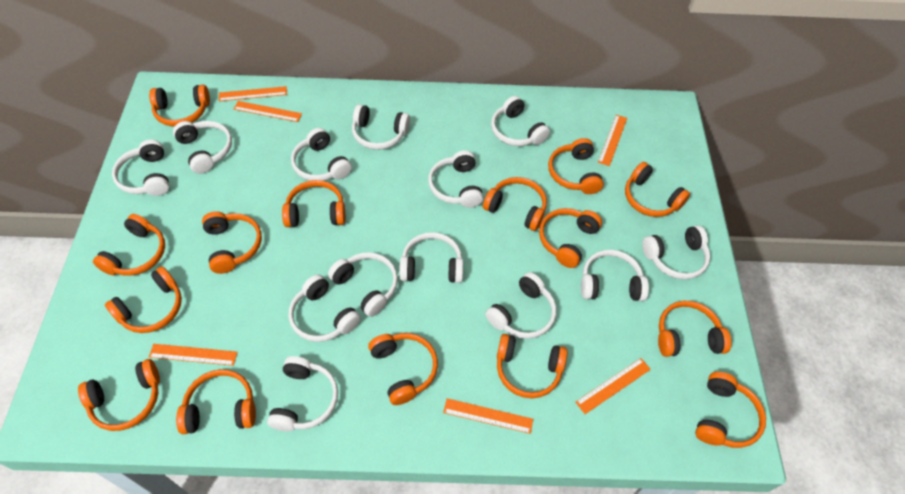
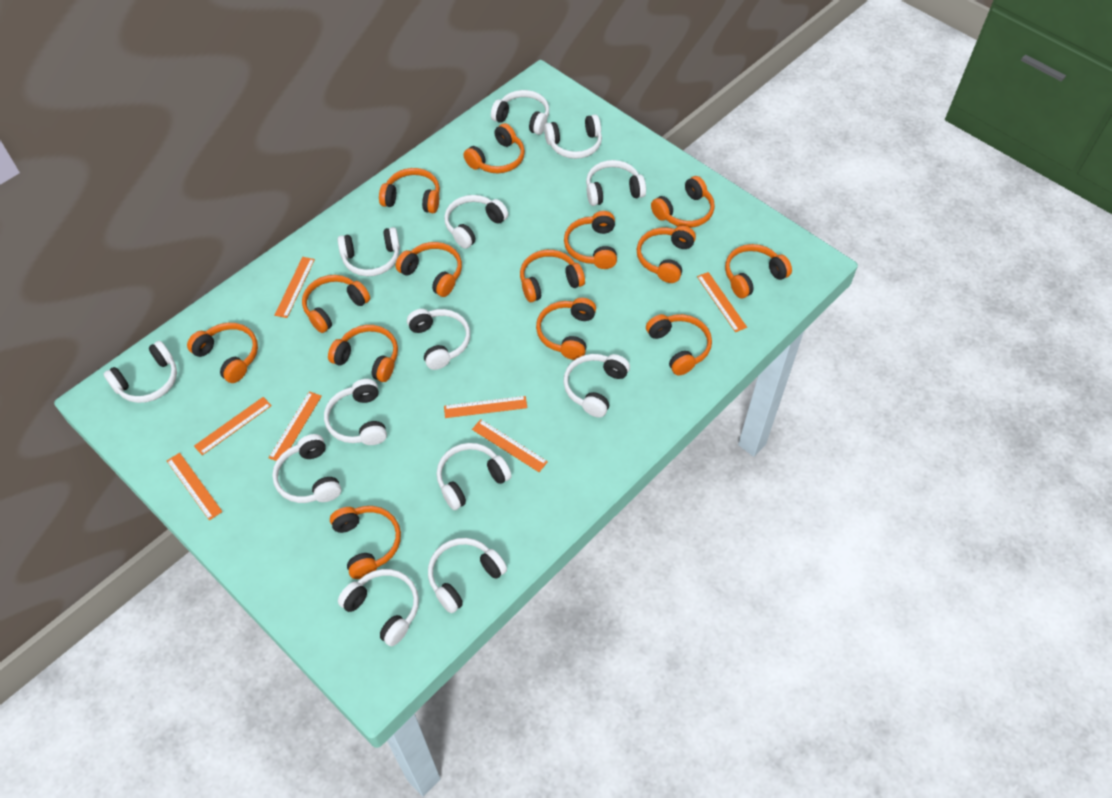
orange headphones: 15 -> 14
orange ruler: 6 -> 7

